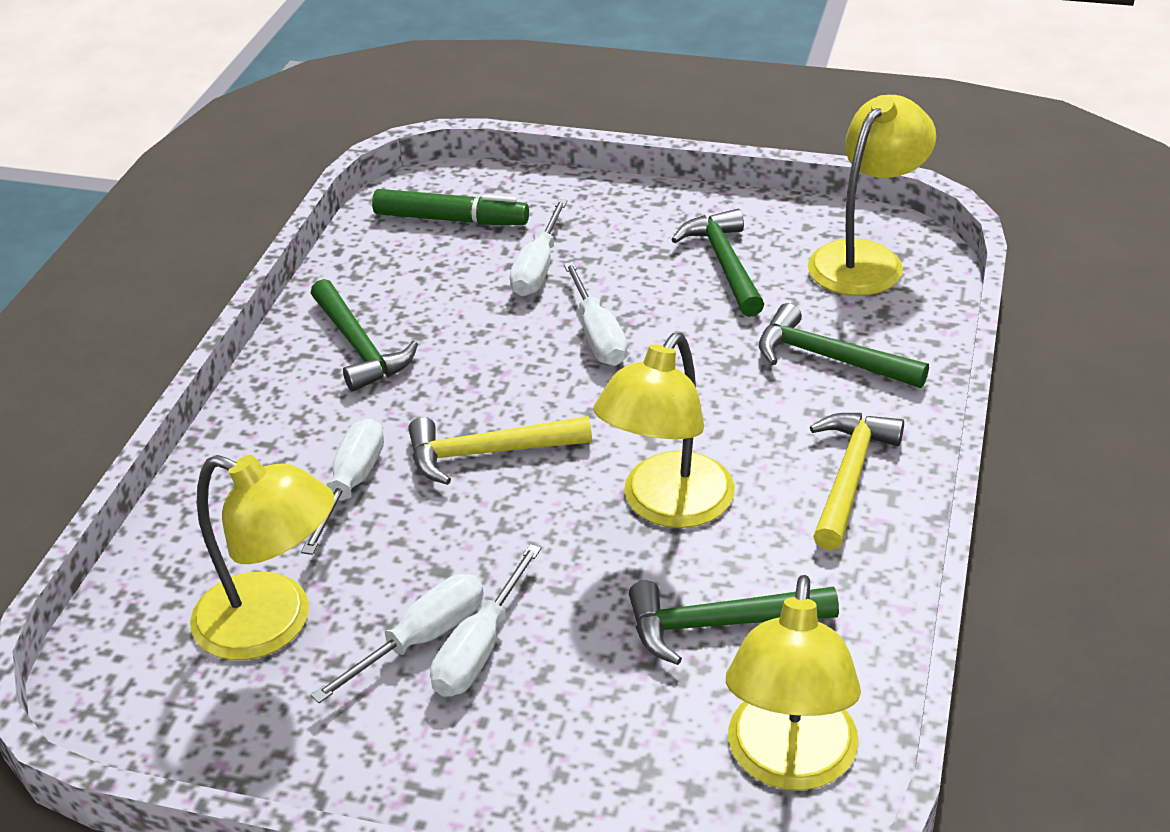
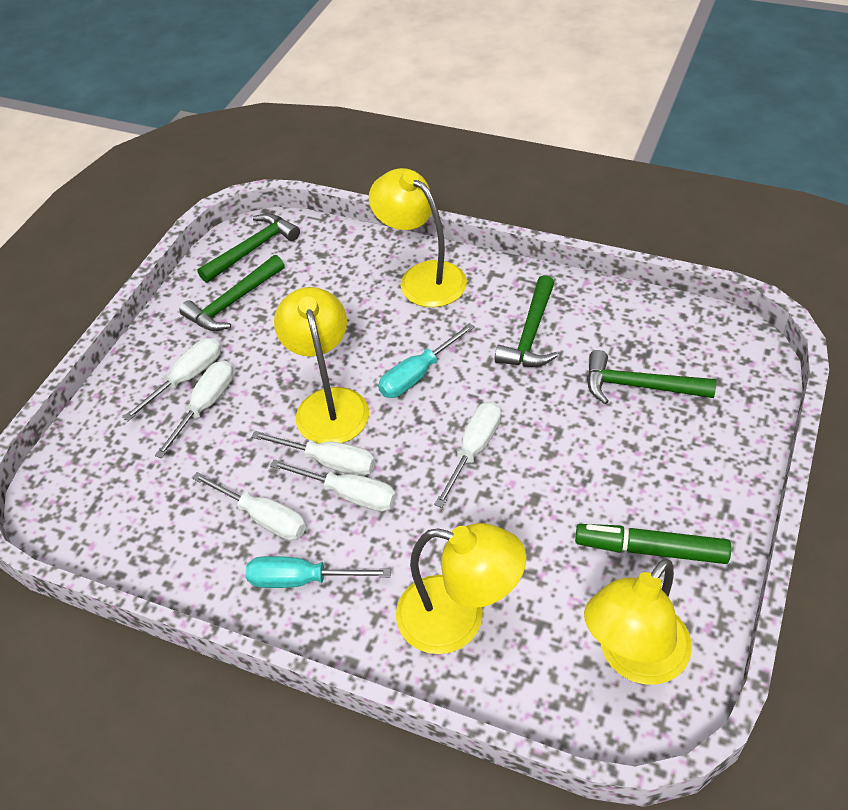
turquoise screwdriver: 0 -> 2
white screwdriver: 5 -> 6
yellow hammer: 2 -> 0

